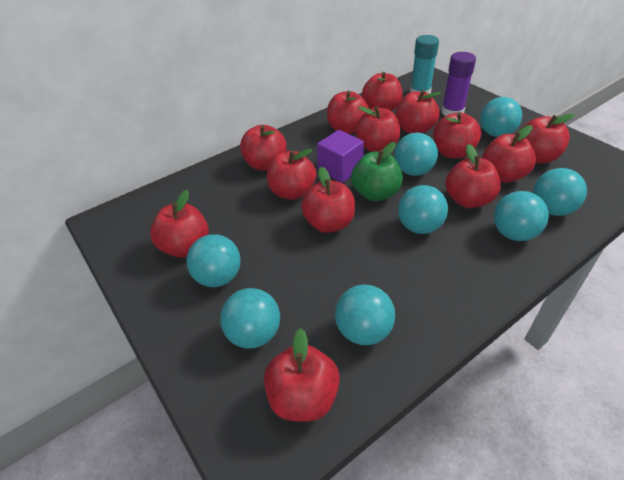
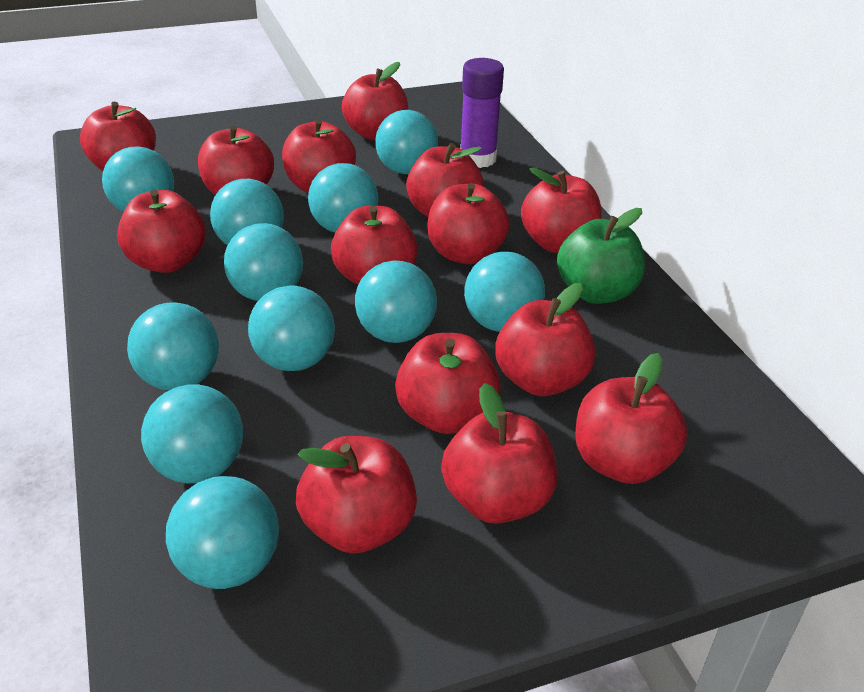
purple cube: 1 -> 0
red apple: 13 -> 14
turquoise ball: 8 -> 11
turquoise glue stick: 1 -> 0

